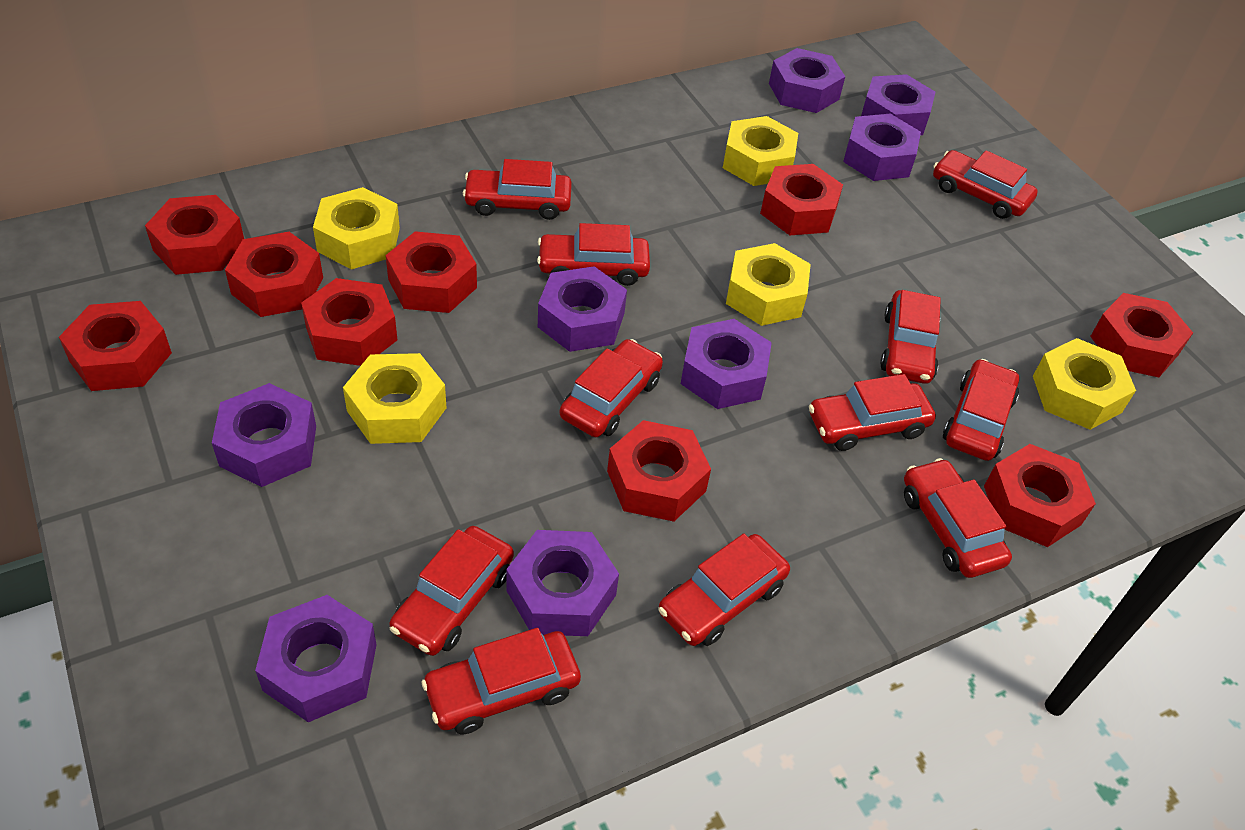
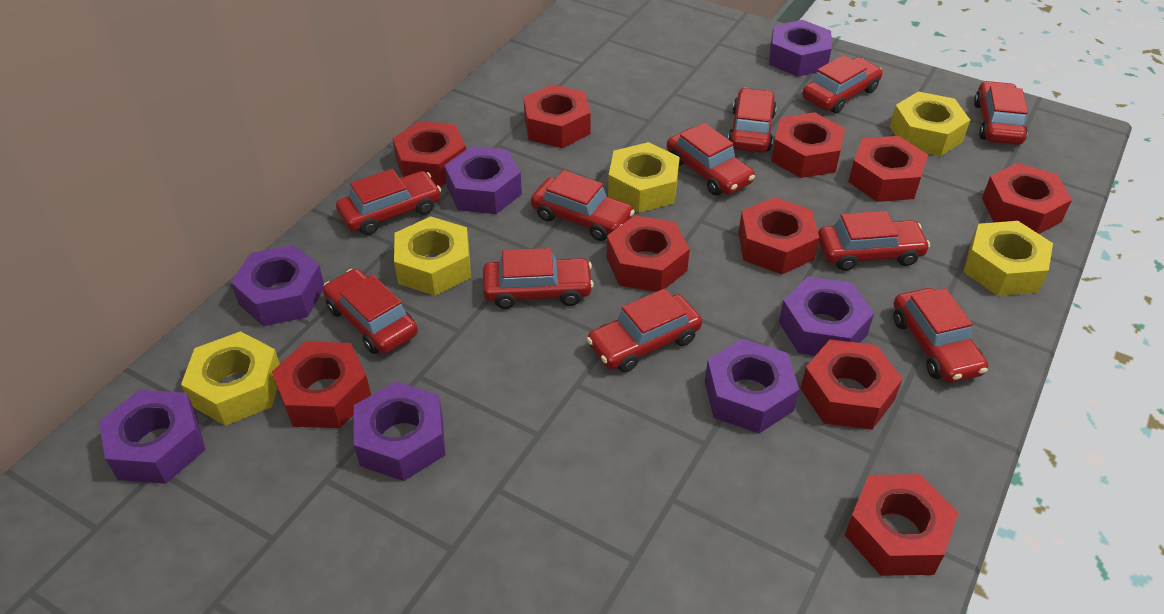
purple nut: 8 -> 7
red nut: 9 -> 10

